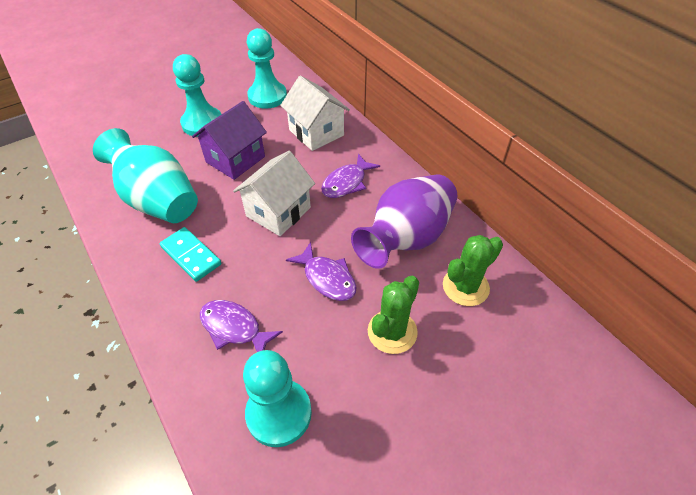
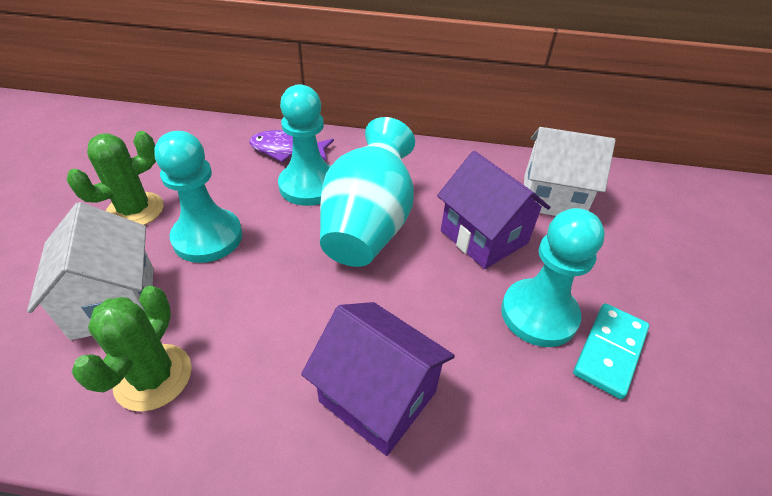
purple fish: 3 -> 1
purple house: 1 -> 2
purple vase: 1 -> 0

